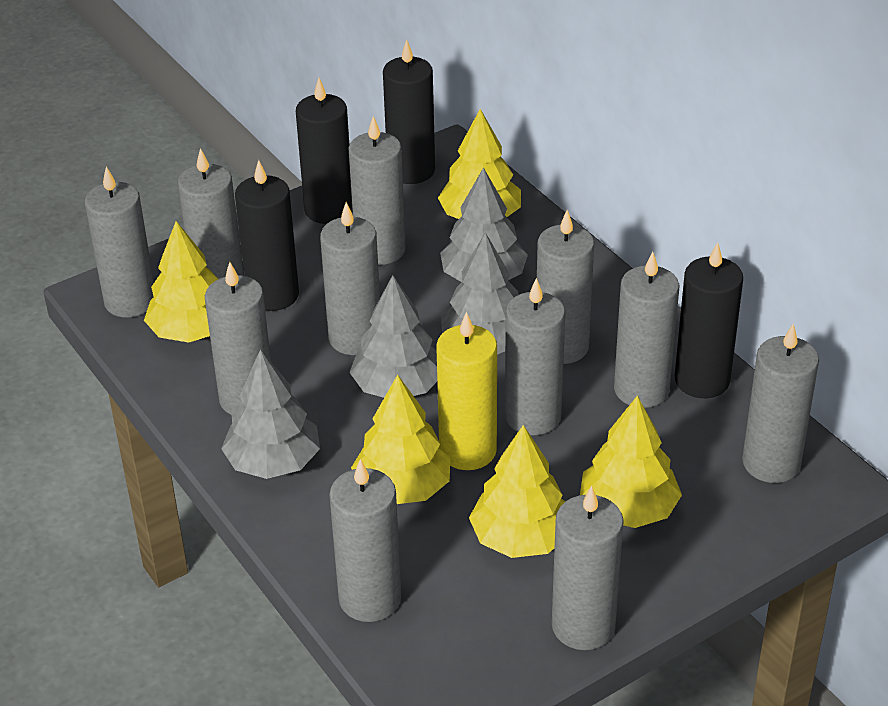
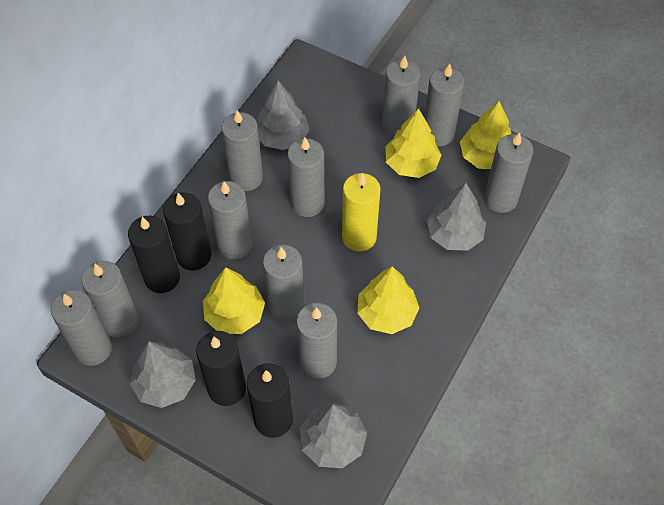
grey candle: 11 -> 10
yellow tree: 5 -> 4

